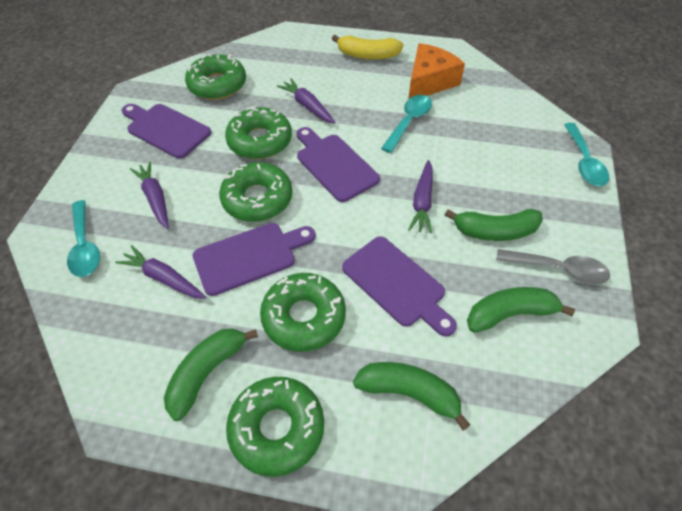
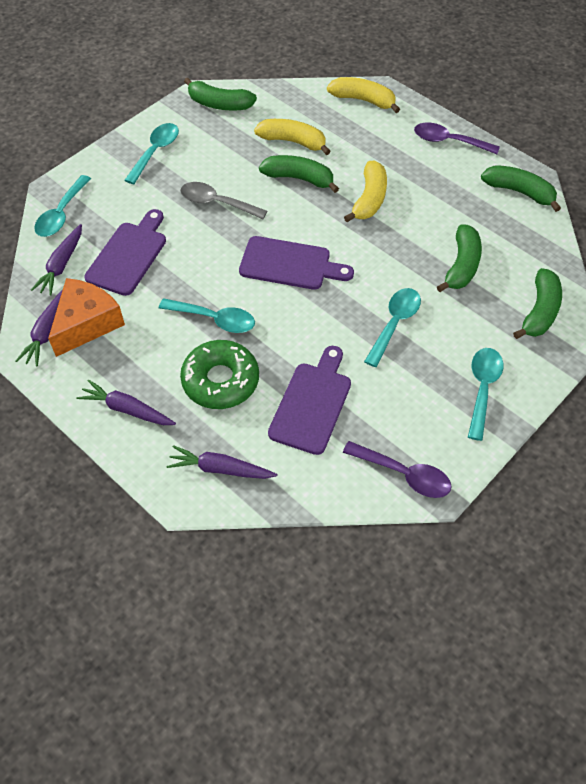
green banana: 4 -> 5
green donut: 5 -> 1
purple cutting board: 4 -> 3
purple spoon: 0 -> 2
turquoise spoon: 3 -> 5
yellow banana: 1 -> 3

